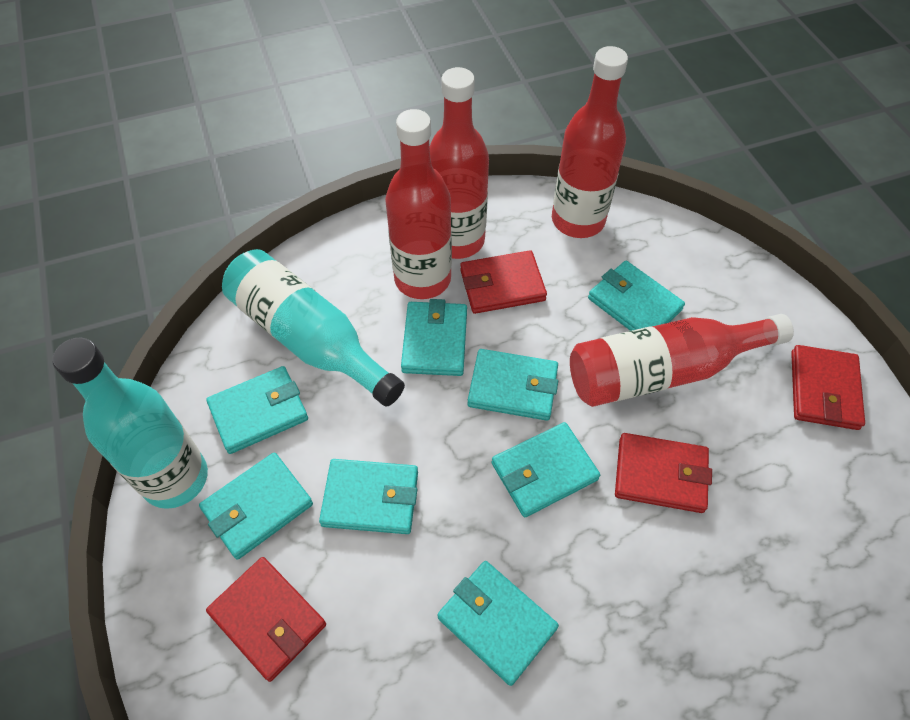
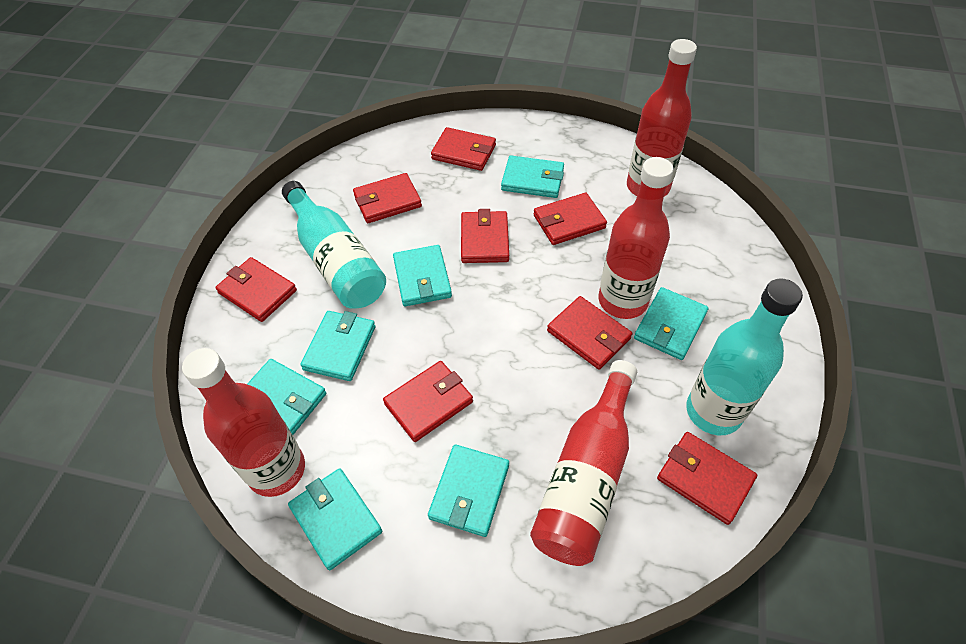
red wallet: 4 -> 8
turquoise wallet: 8 -> 7

